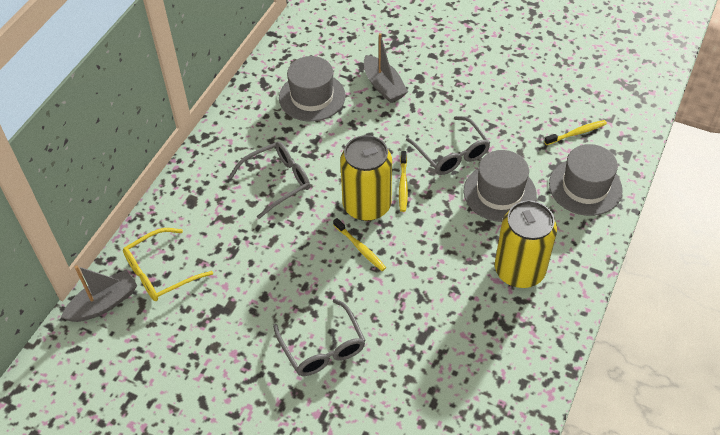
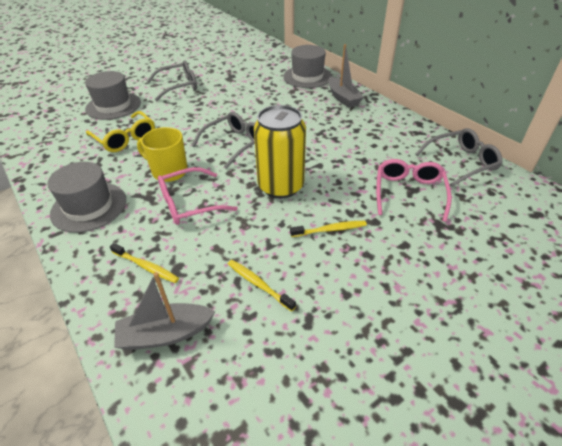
pink glasses: 0 -> 2
yellow can: 2 -> 1
yellow mug: 0 -> 1

